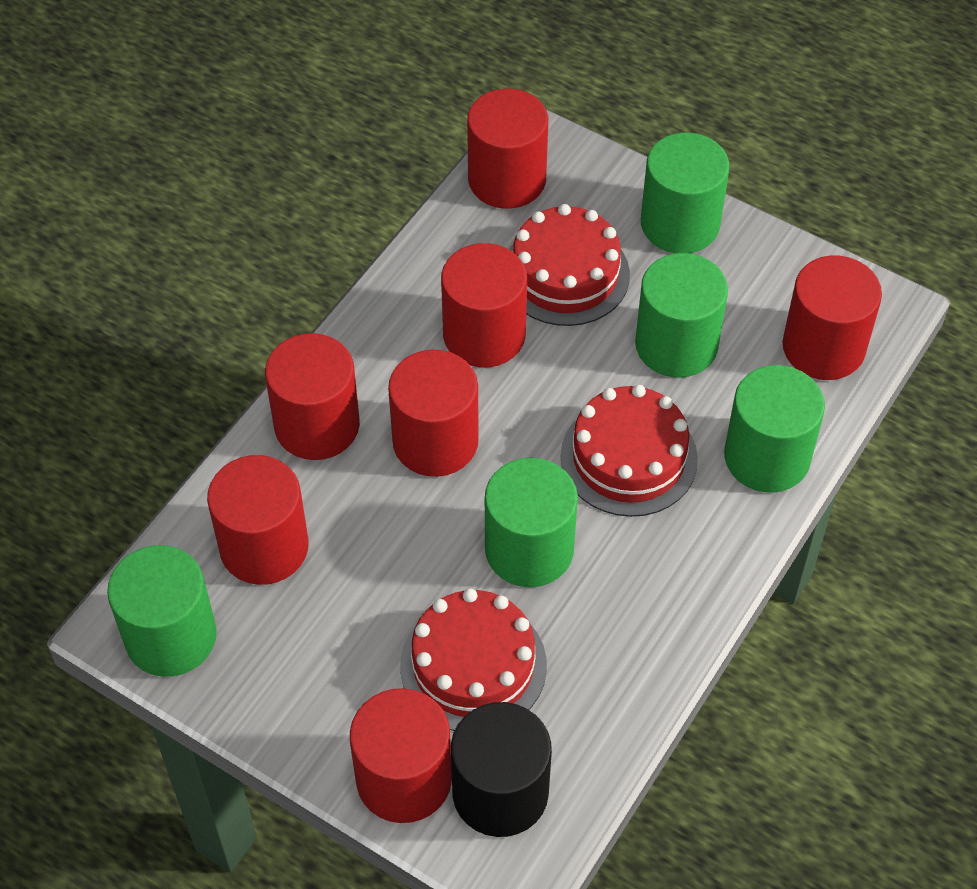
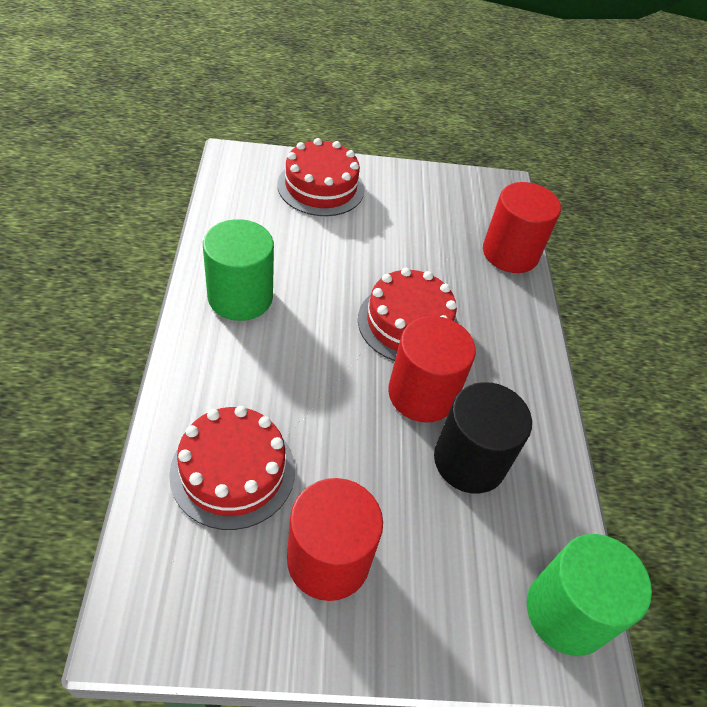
green cylinder: 5 -> 2
red cylinder: 7 -> 3

